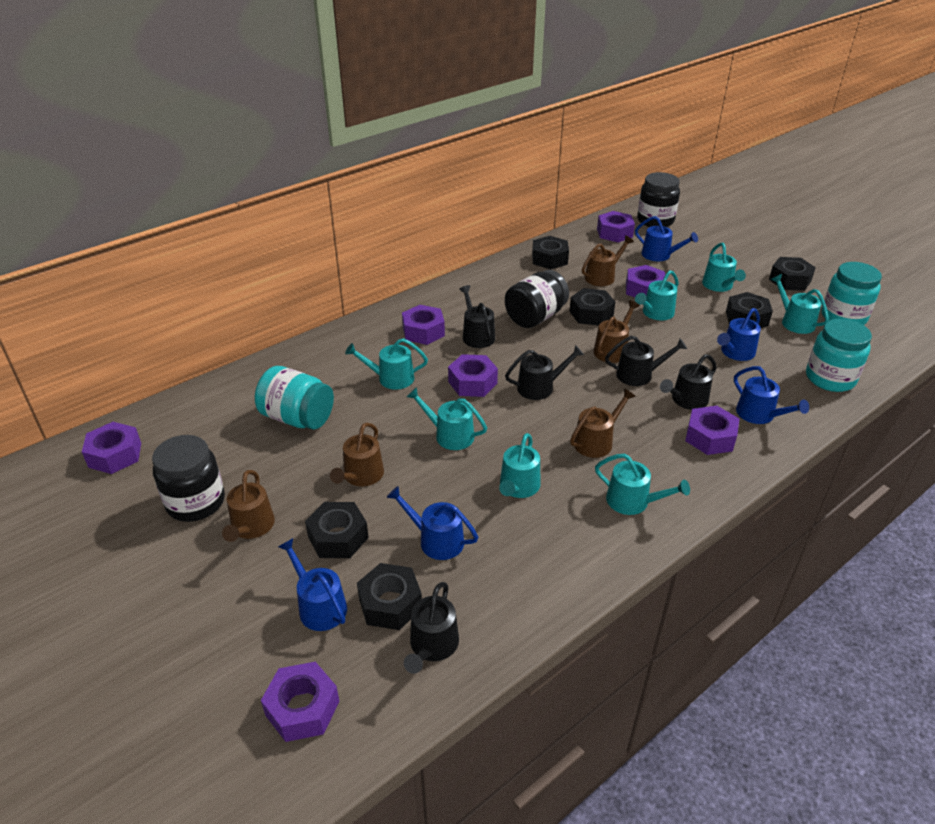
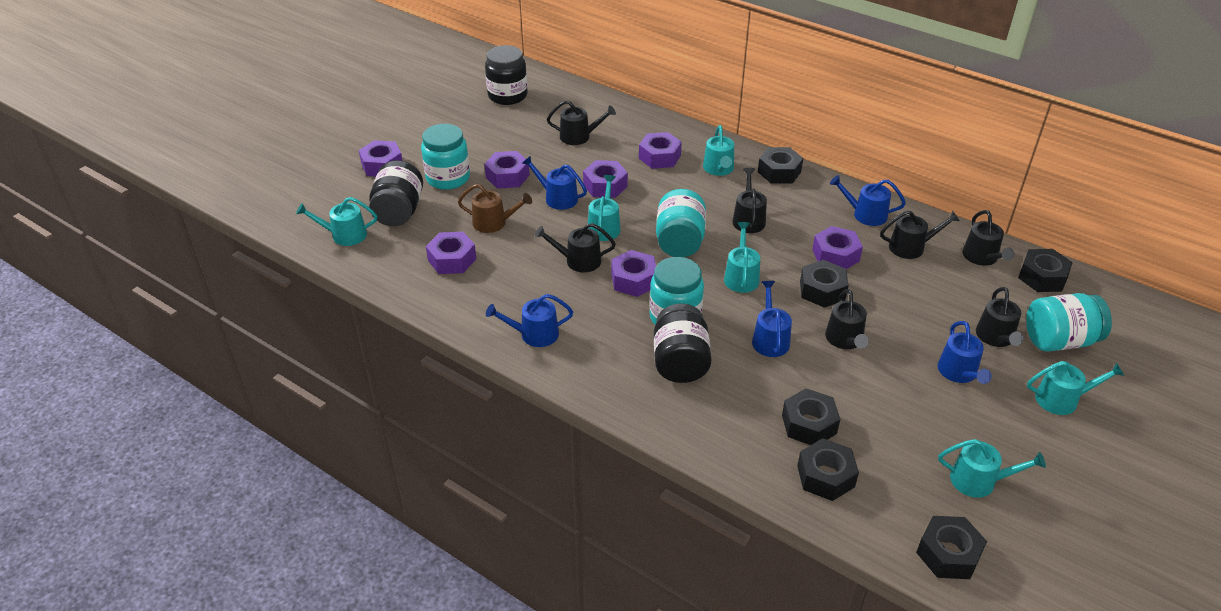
black watering can: 5 -> 7
brown watering can: 5 -> 1
turquoise jar: 3 -> 4
turquoise watering can: 7 -> 6

